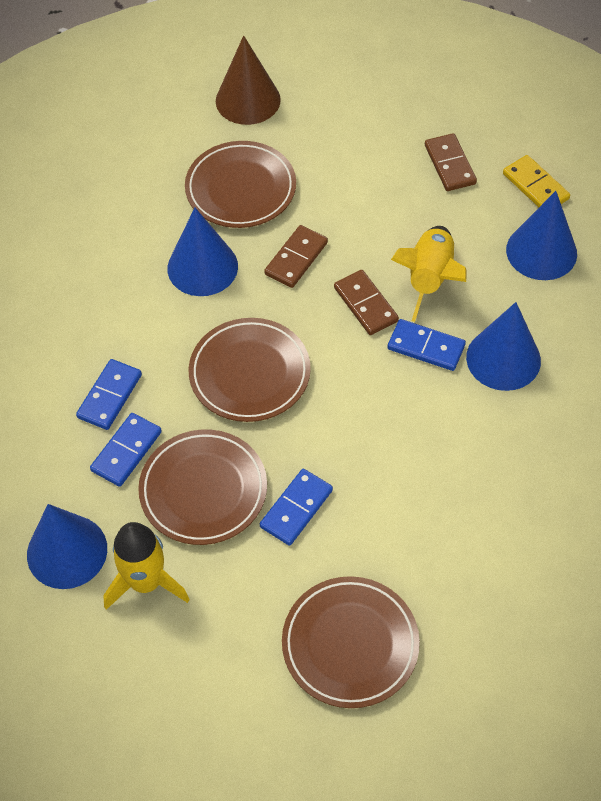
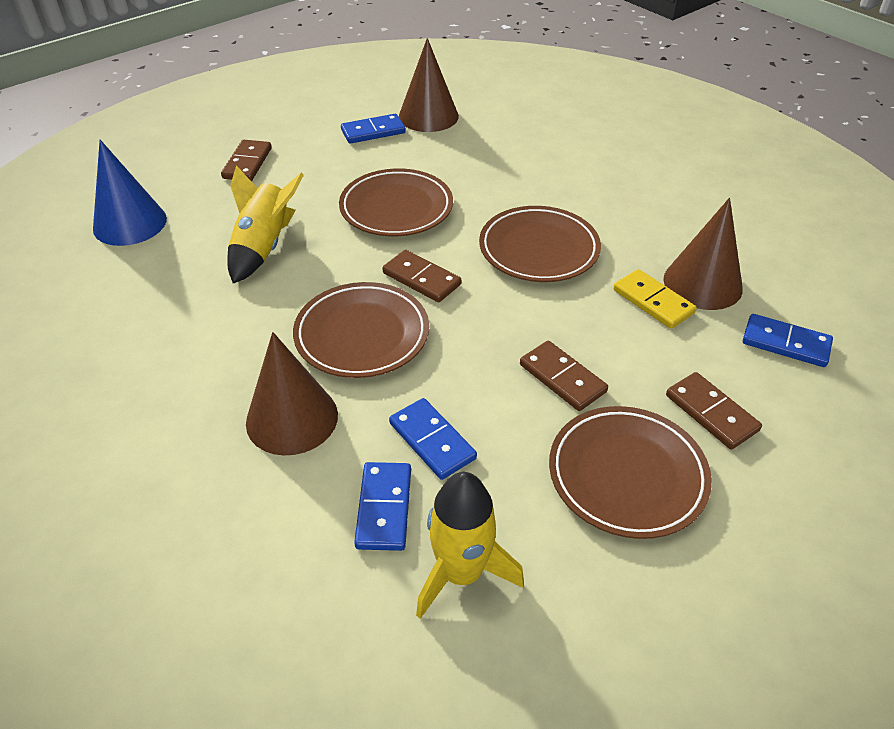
blue cone: 4 -> 1
brown cone: 1 -> 3
brown domino: 3 -> 4

